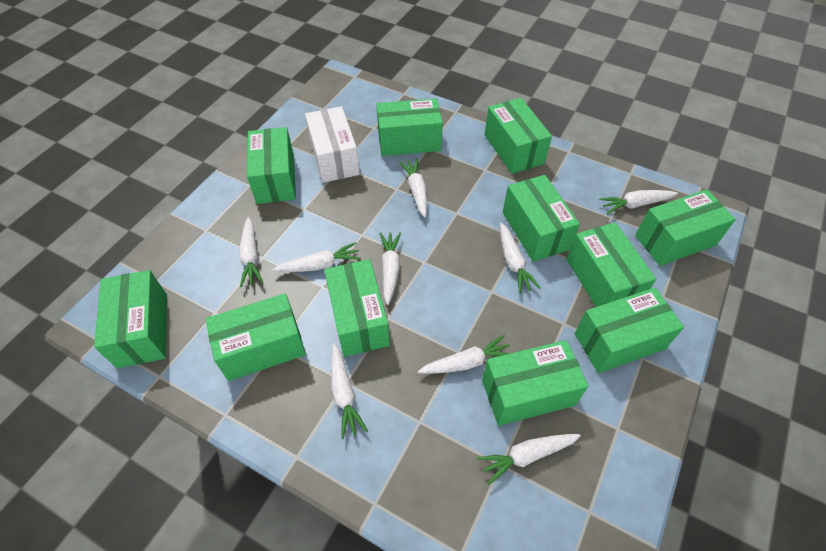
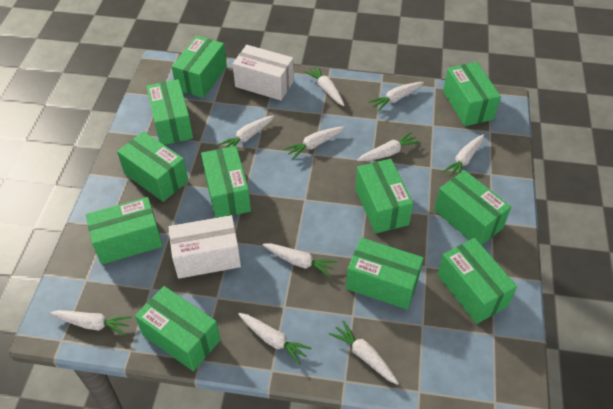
white box: 1 -> 2
white carrot: 9 -> 10

